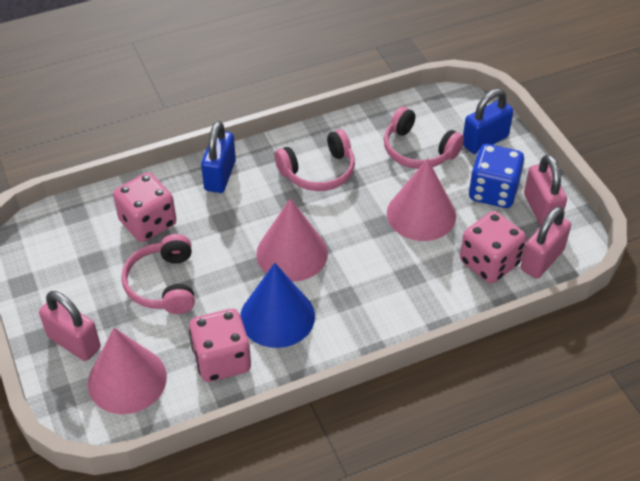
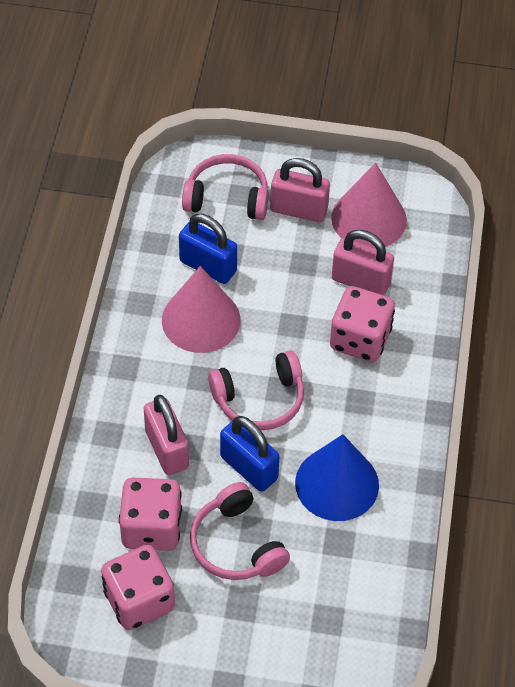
blue dice: 1 -> 0
pink cone: 3 -> 2

